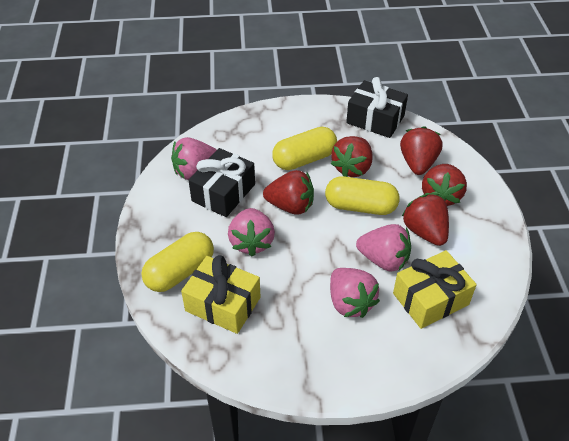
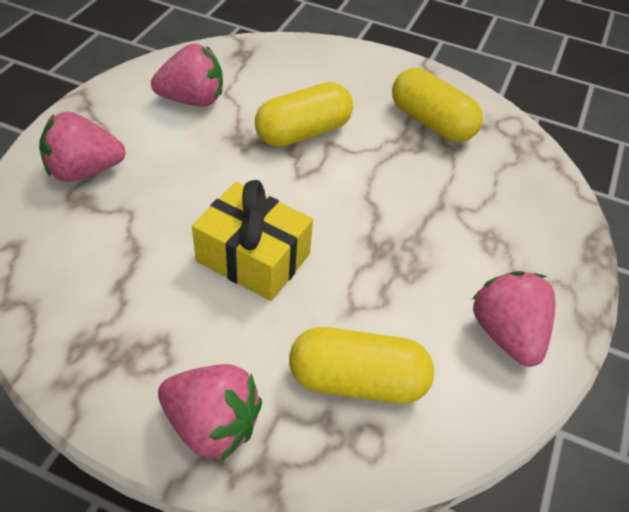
black gift: 2 -> 0
red strawberry: 5 -> 0
yellow gift: 2 -> 1

